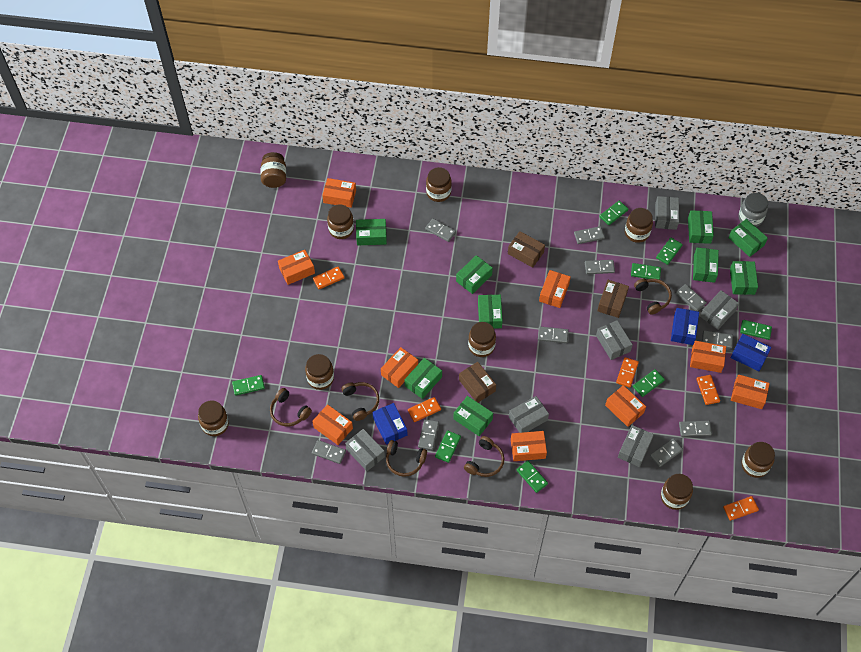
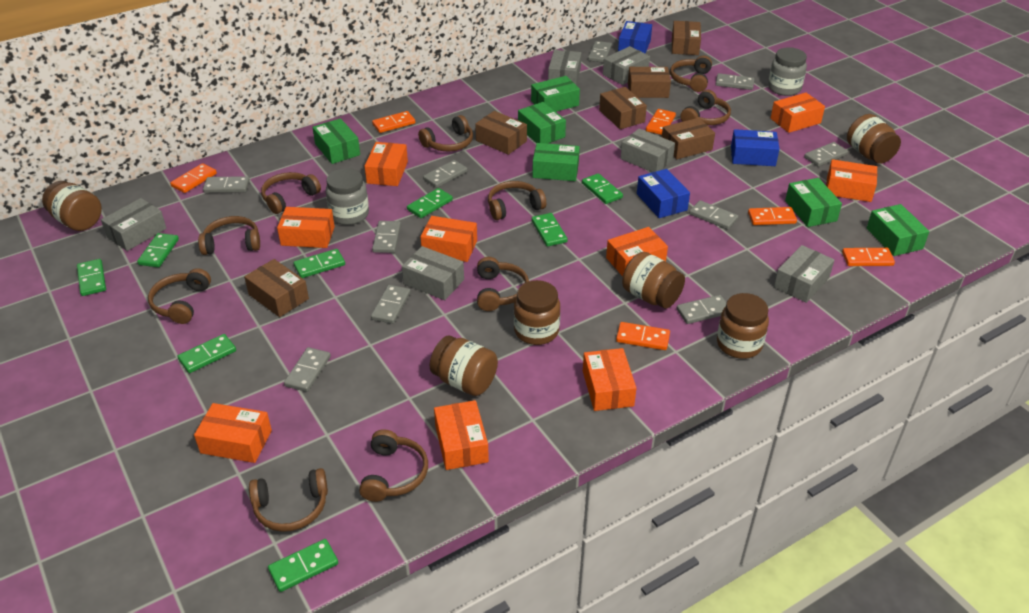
brown box: 3 -> 6
brown headphones: 5 -> 10
brown jar: 9 -> 6
green box: 9 -> 6
grey jar: 1 -> 2
orange domino: 5 -> 6

